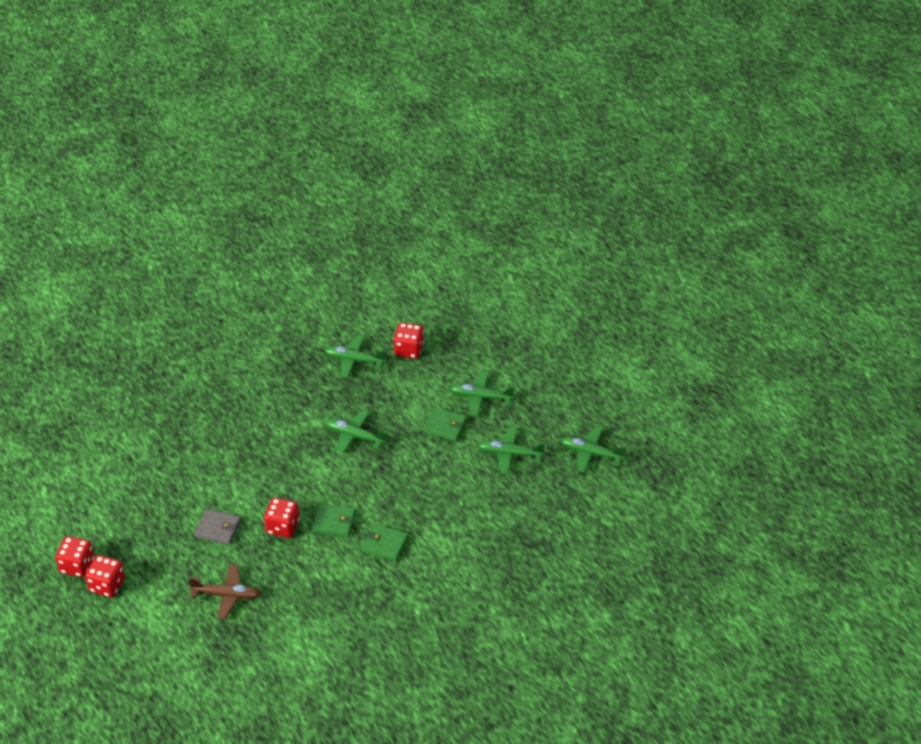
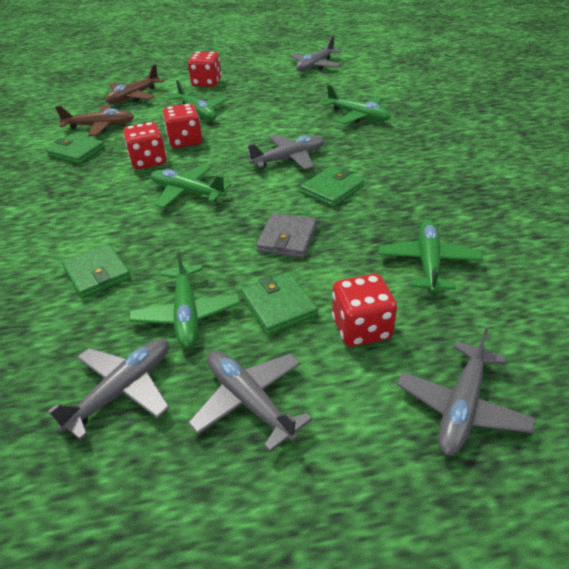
brown plane: 1 -> 2
green wallet: 3 -> 4
grey plane: 0 -> 5

